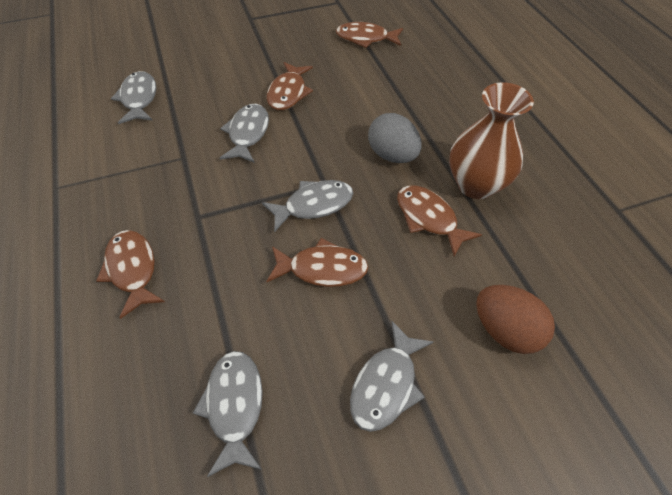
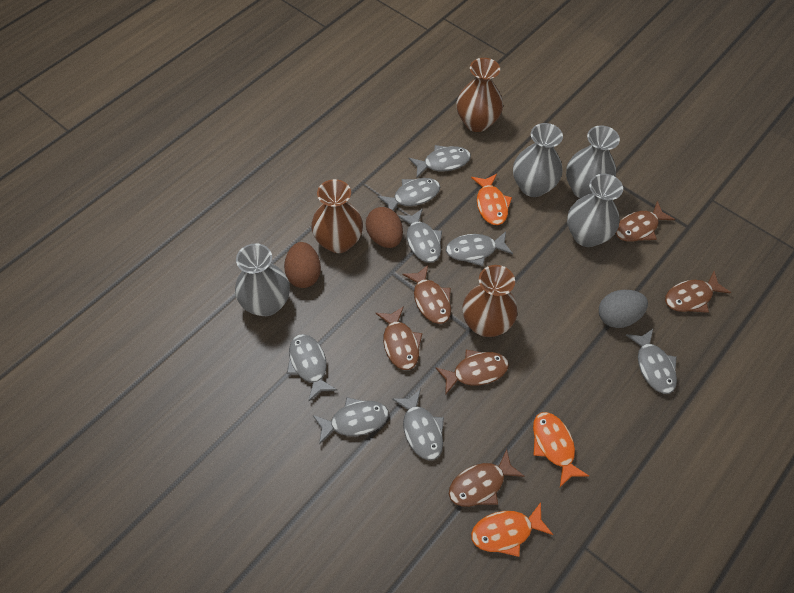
brown egg: 1 -> 2
brown fish: 5 -> 6
brown vase: 1 -> 3
grey fish: 5 -> 8
grey vase: 0 -> 4
orange fish: 0 -> 3

